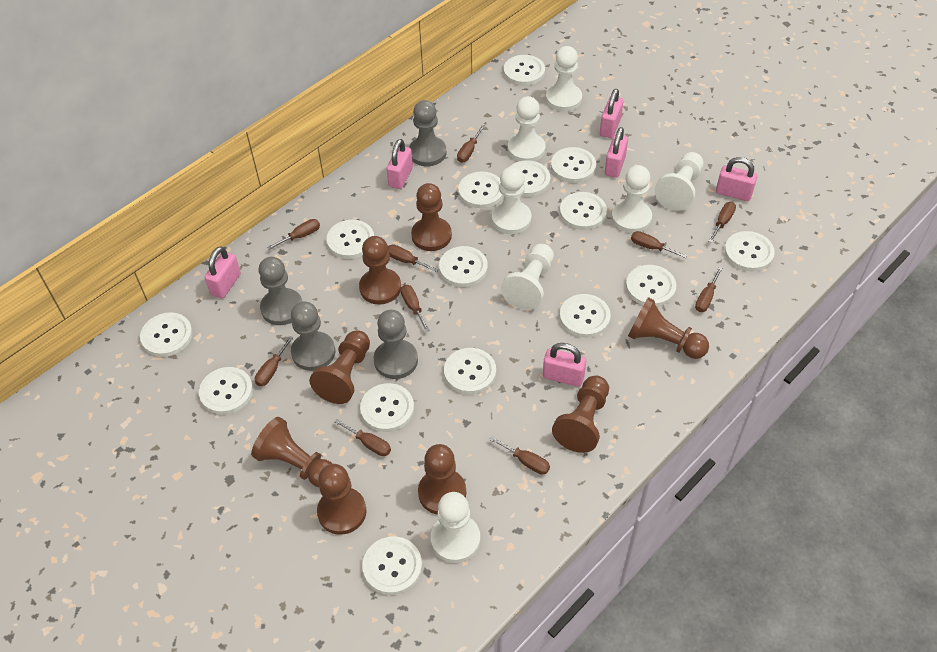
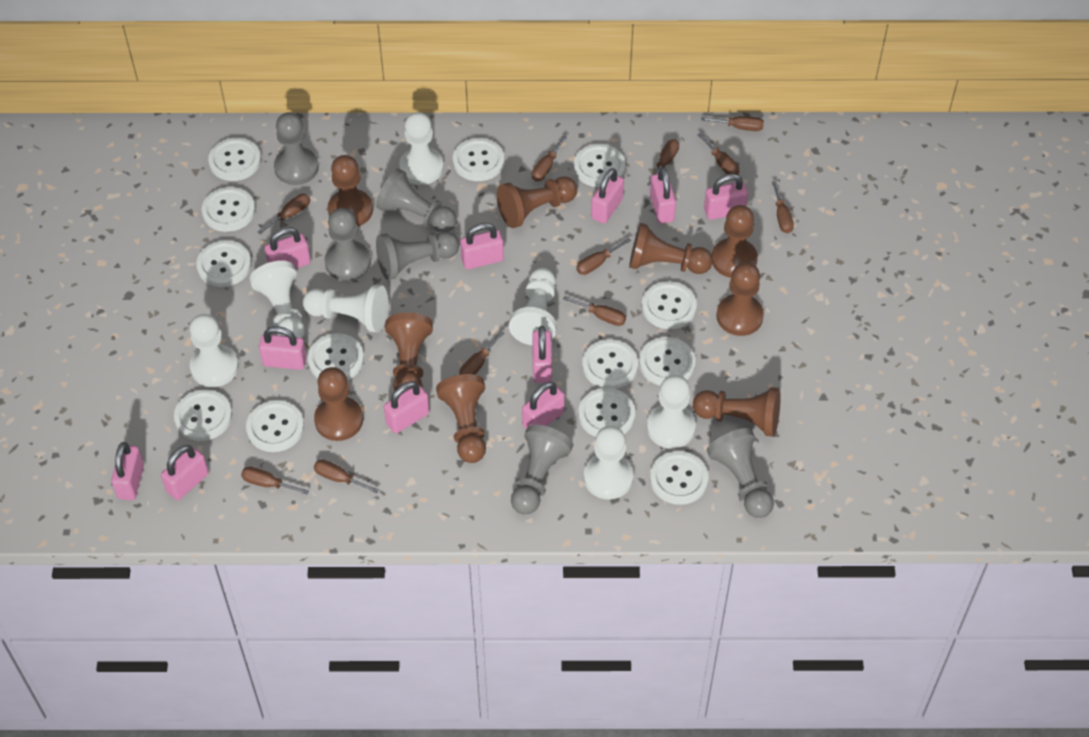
brown pawn: 8 -> 9
brown screwdriver: 10 -> 11
grey pawn: 4 -> 6
pink padlock: 6 -> 11
white button: 15 -> 13

